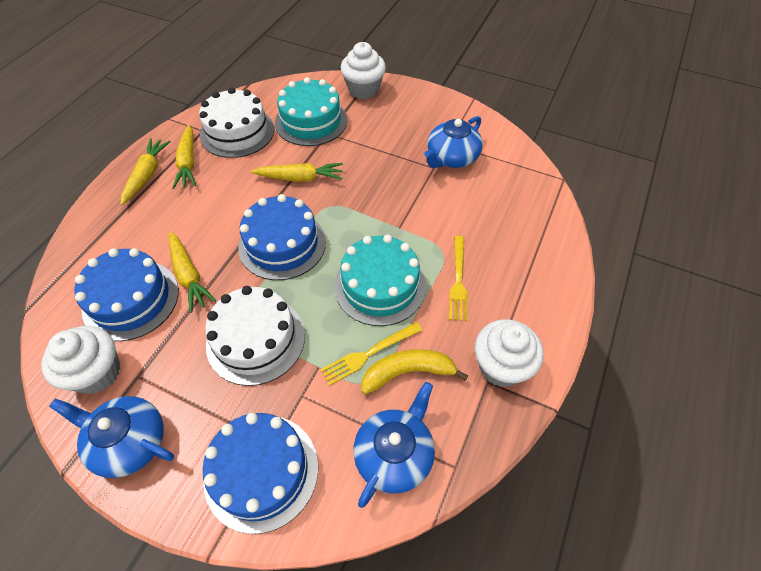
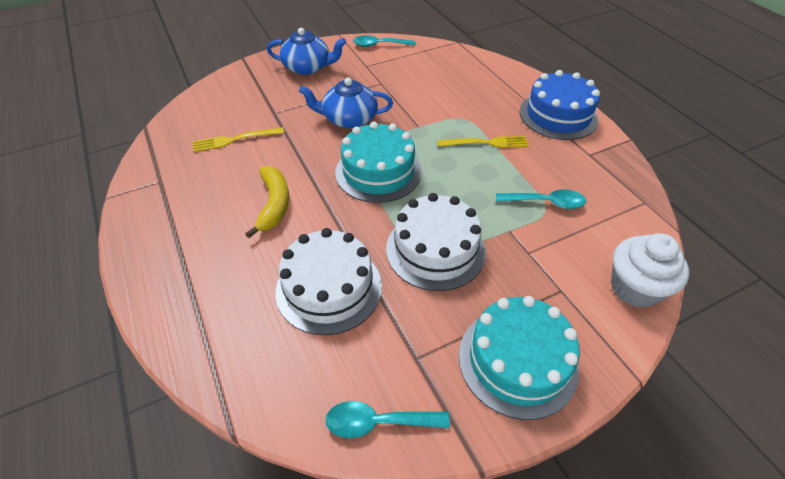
blue cake: 3 -> 1
blue teapot: 3 -> 2
turquoise spoon: 0 -> 3
white cupcake: 3 -> 1
yellow carrot: 4 -> 0

